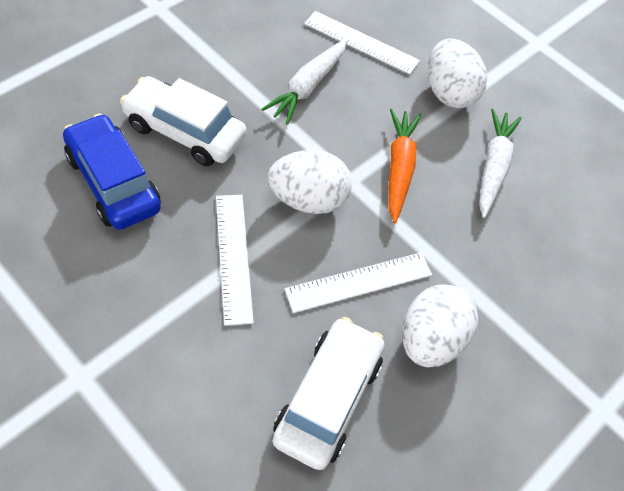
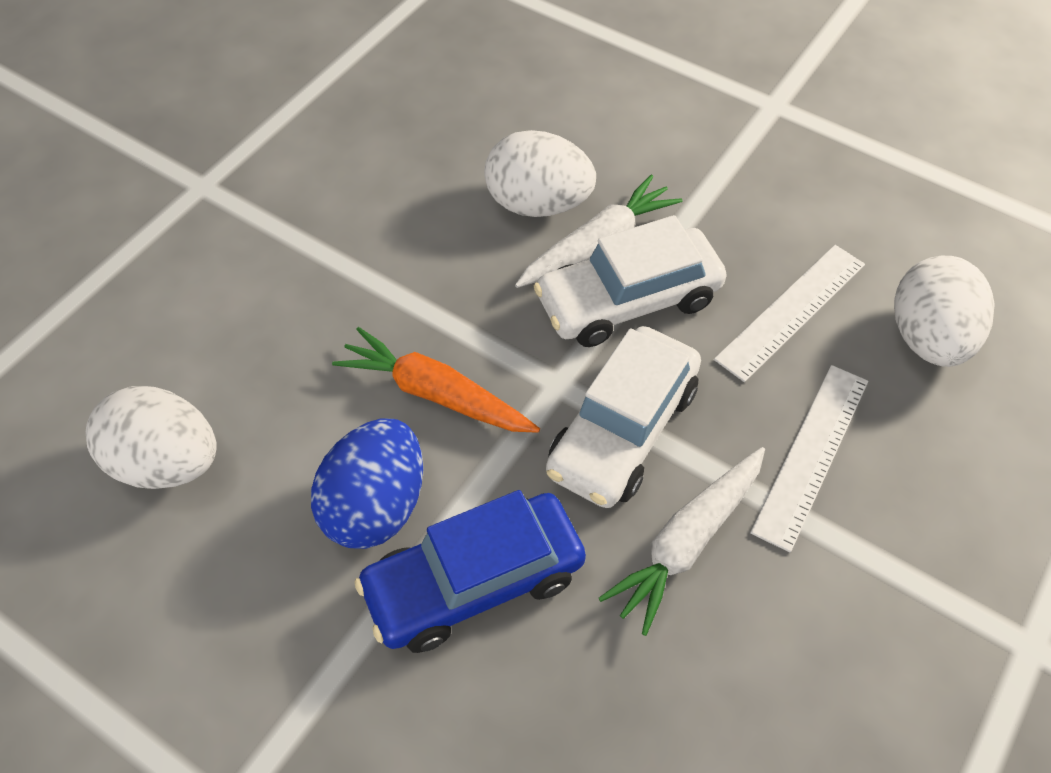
blue egg: 0 -> 1
white ruler: 3 -> 2

